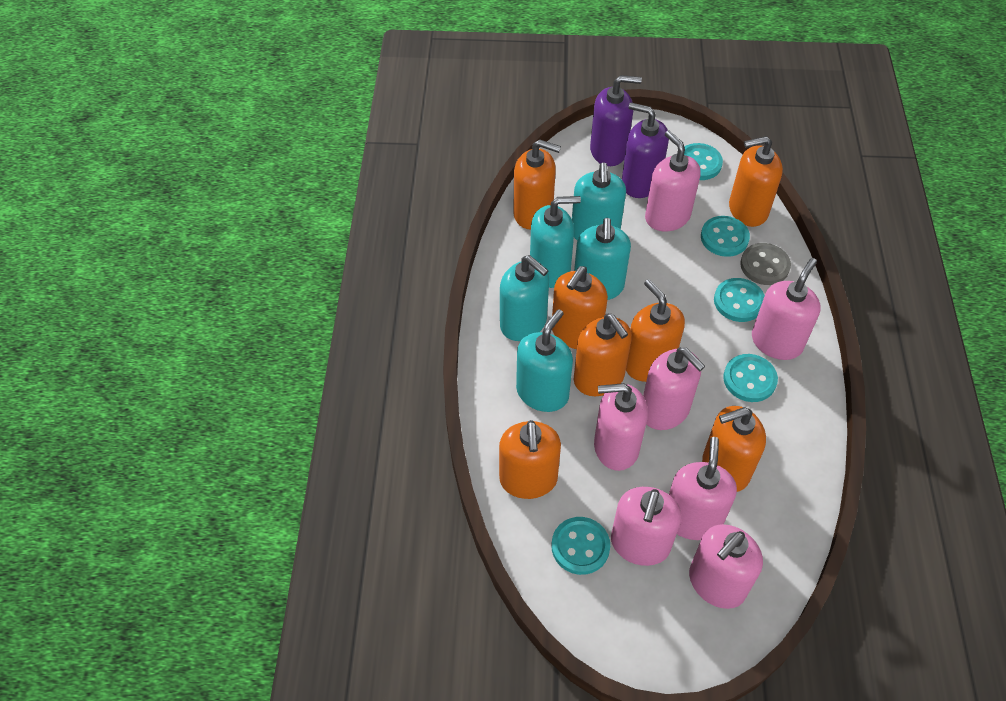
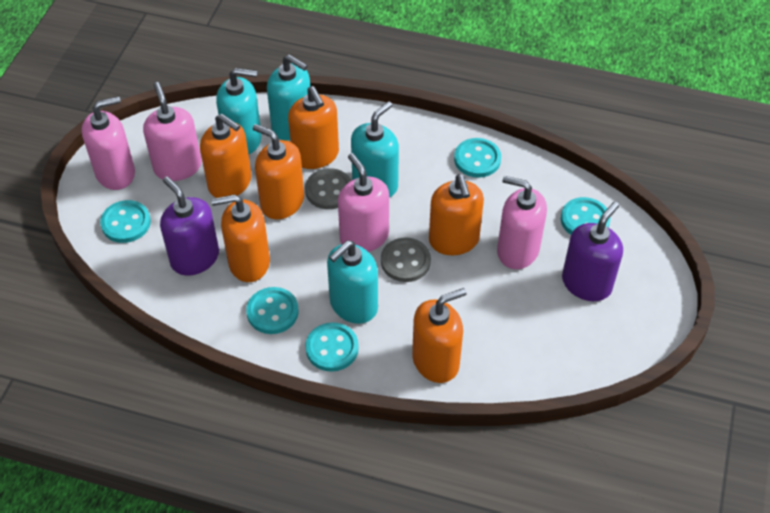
grey button: 1 -> 2
orange soap dispenser: 7 -> 6
pink soap dispenser: 7 -> 4
turquoise soap dispenser: 5 -> 4

